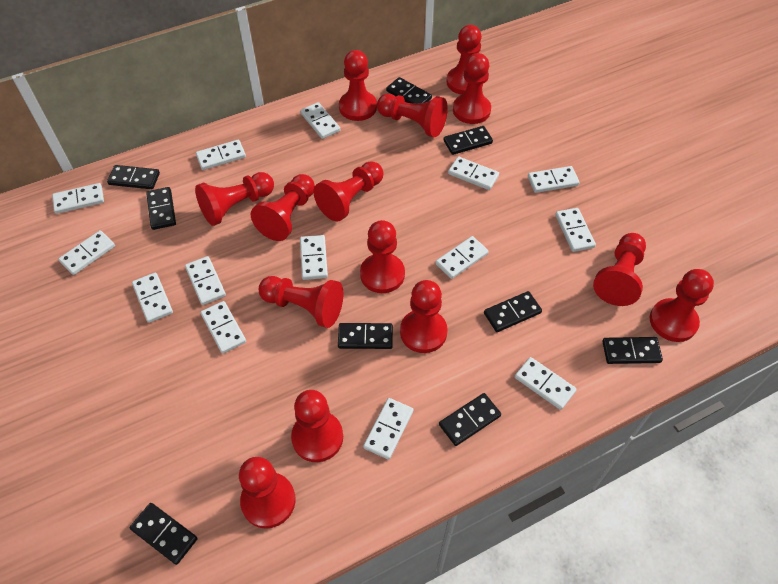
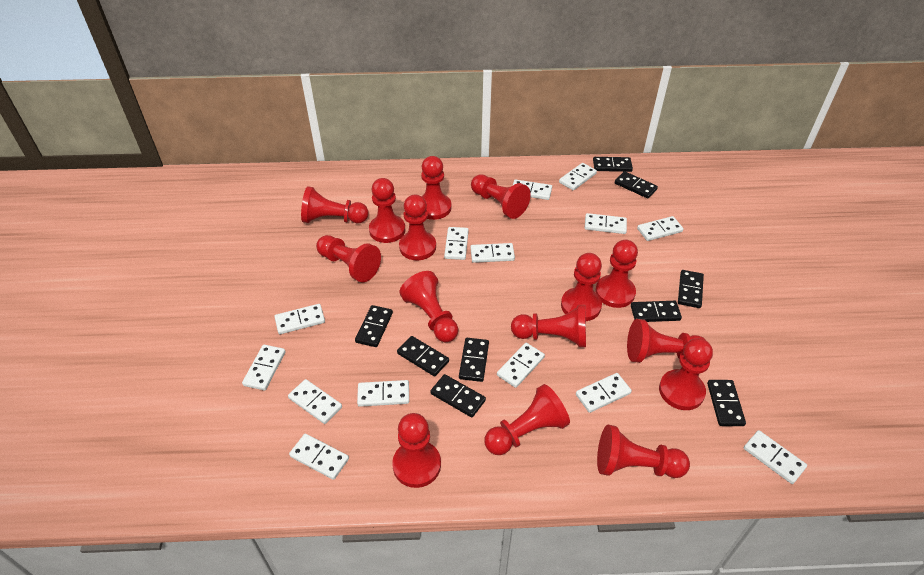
red pawn: 14 -> 15

